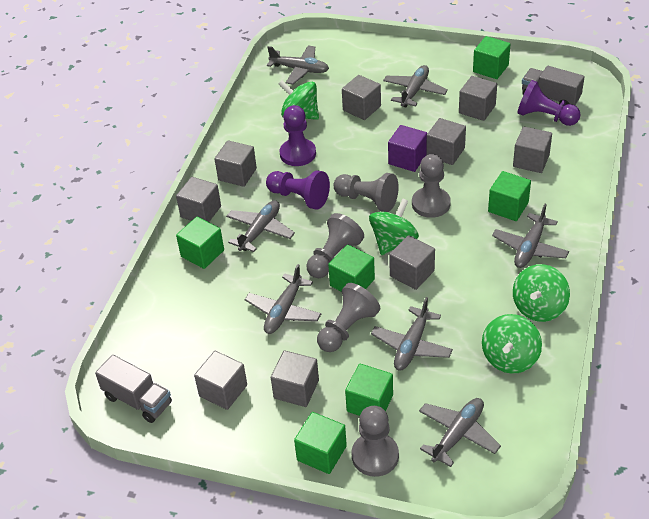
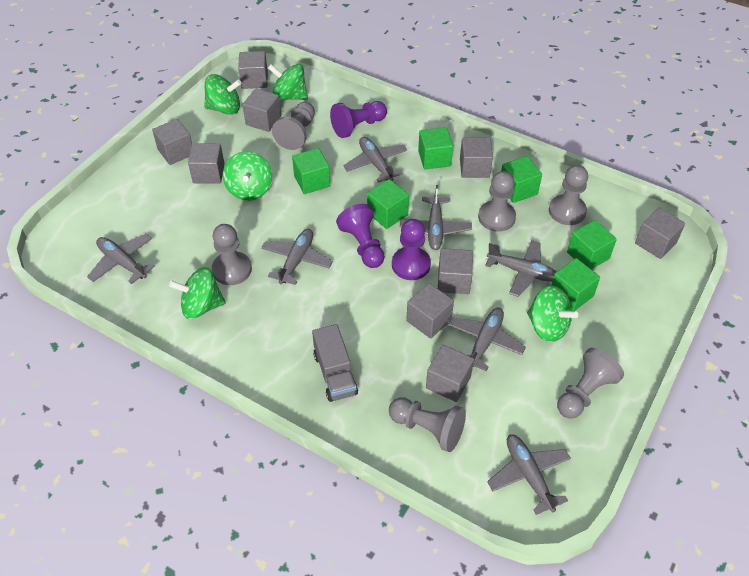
green spinning top: 4 -> 5
grey pawn: 5 -> 6
grey truck: 2 -> 1
purple cube: 1 -> 0

